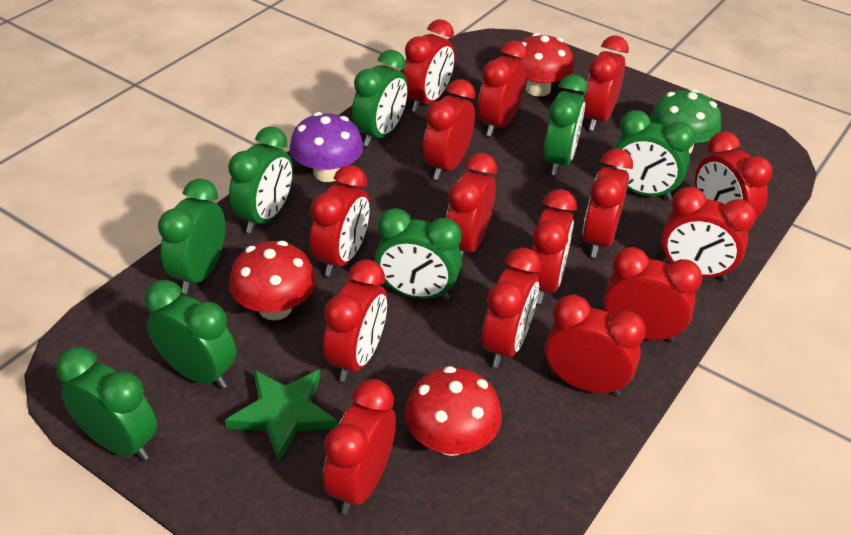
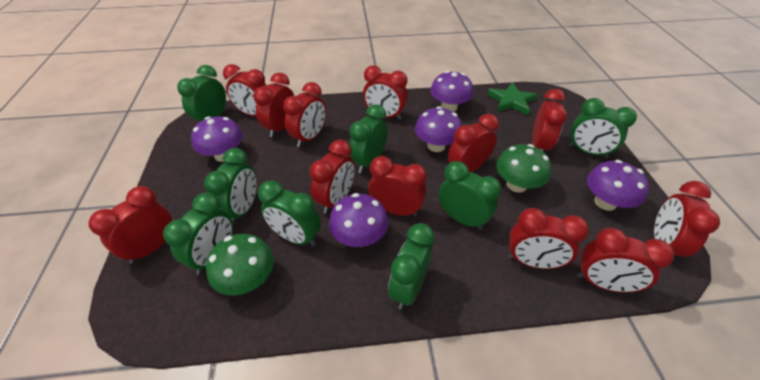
green mushroom: 1 -> 2
purple mushroom: 1 -> 5
red clock: 15 -> 12
red mushroom: 3 -> 0

